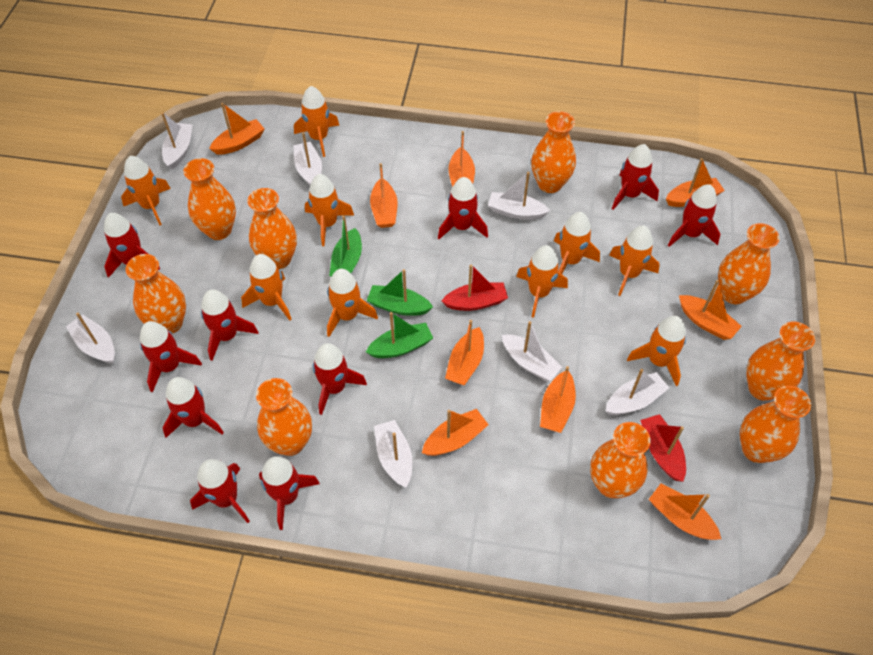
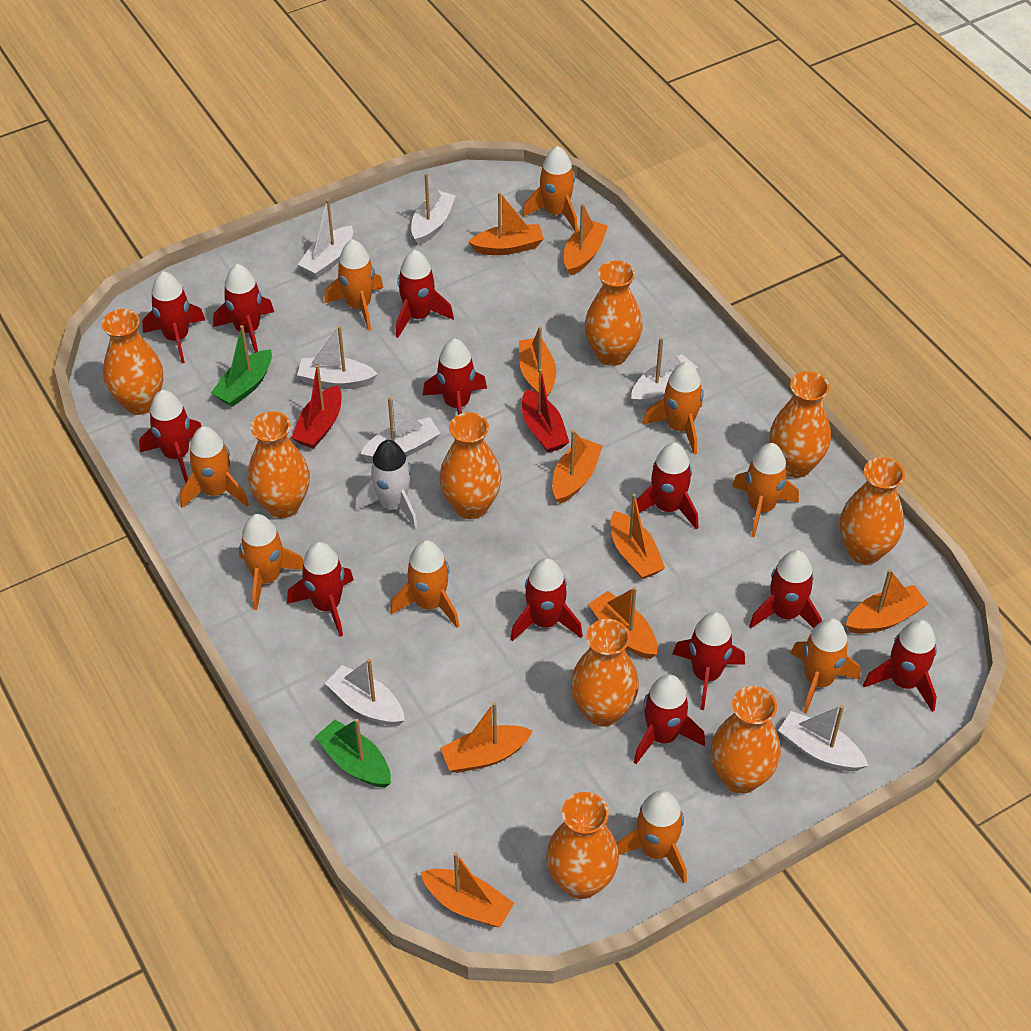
green boat: 3 -> 2
red rocket: 10 -> 12
white rocket: 0 -> 1

